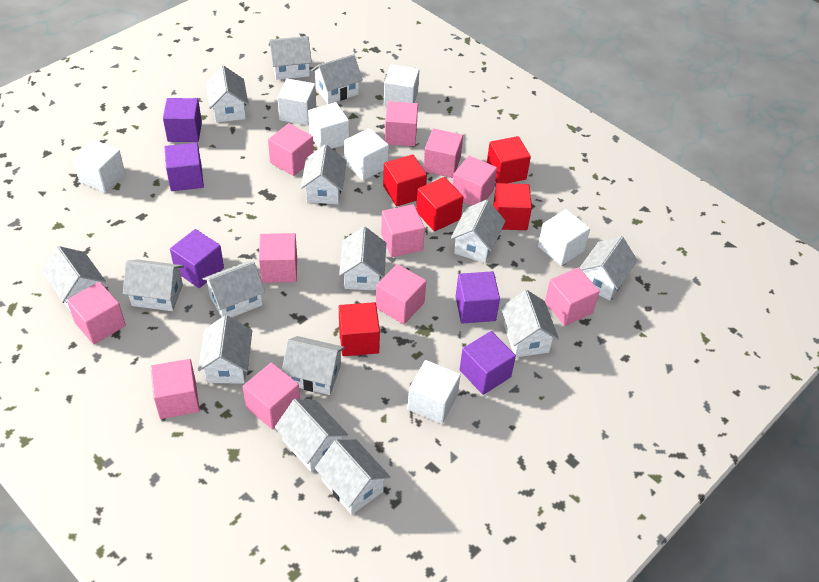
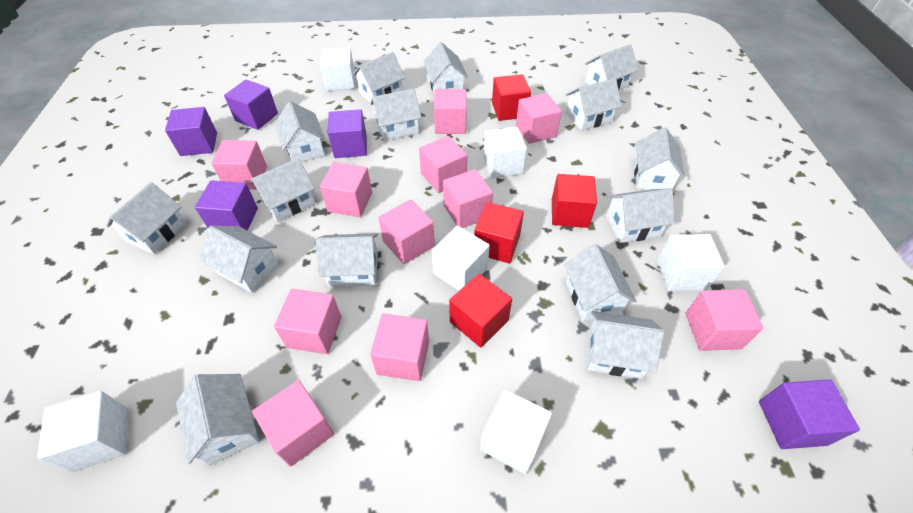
red cube: 5 -> 4
white cube: 7 -> 6

